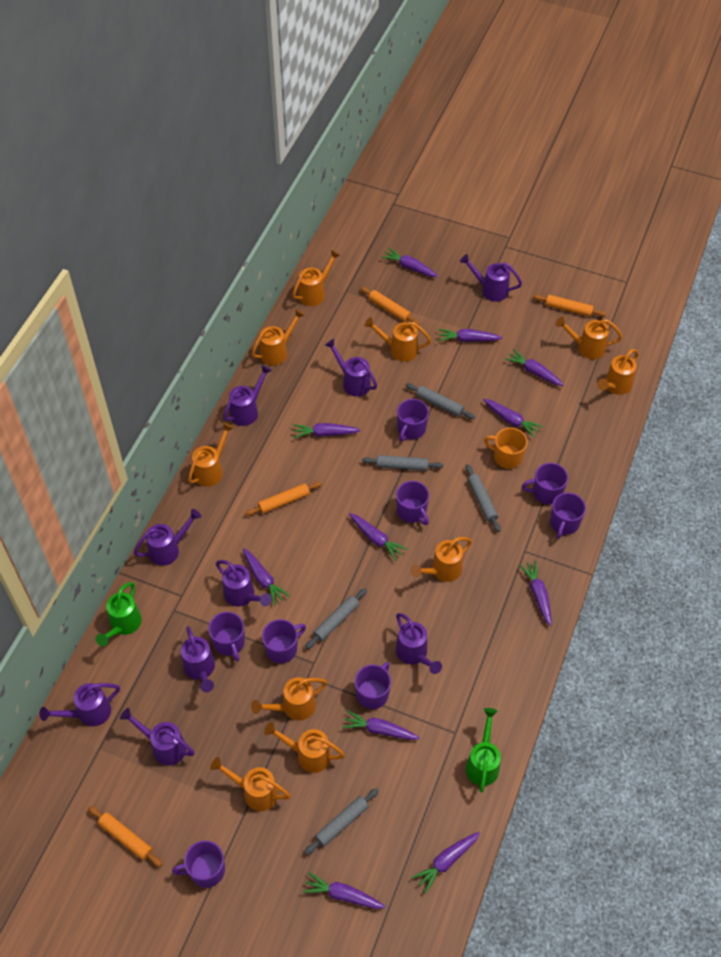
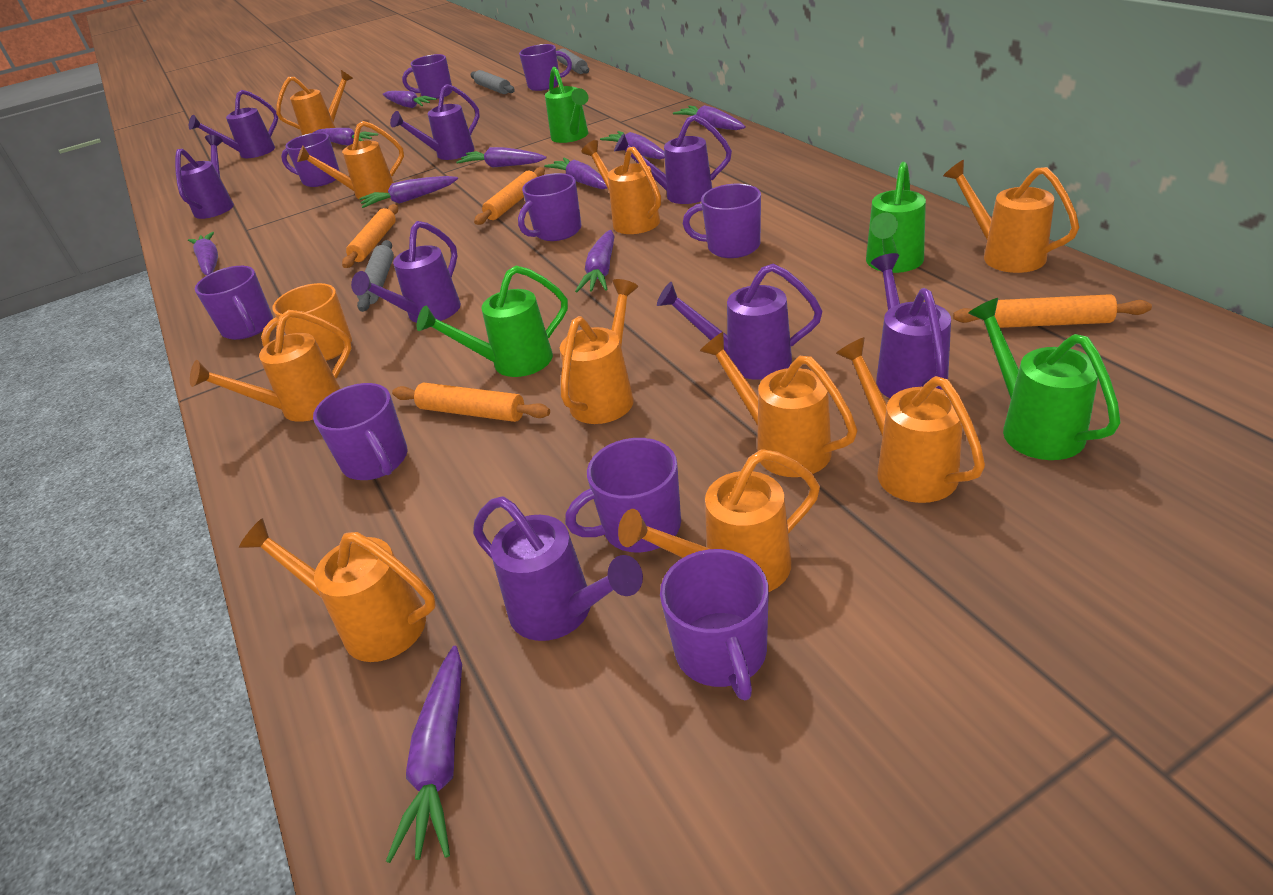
green watering can: 2 -> 4
grey rolling pin: 5 -> 3
purple carrot: 11 -> 10
purple mug: 8 -> 9
purple watering can: 9 -> 8

